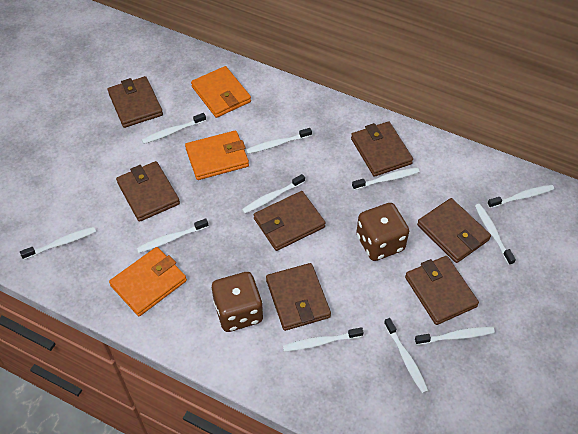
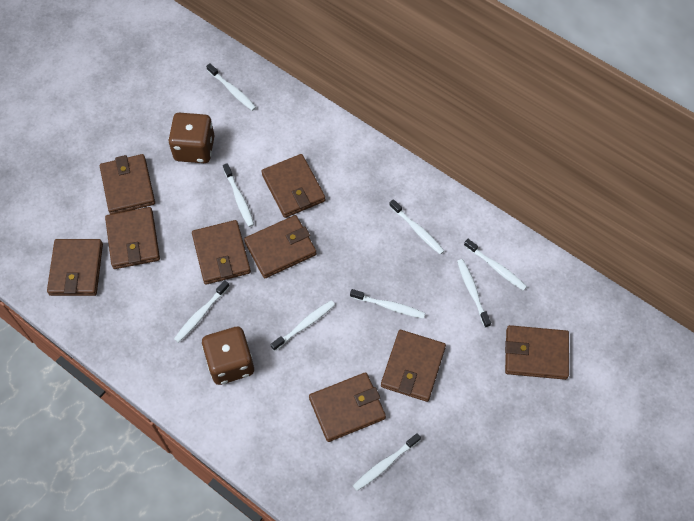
brown wallet: 7 -> 9
orange wallet: 3 -> 0
white toothbrush: 11 -> 9

